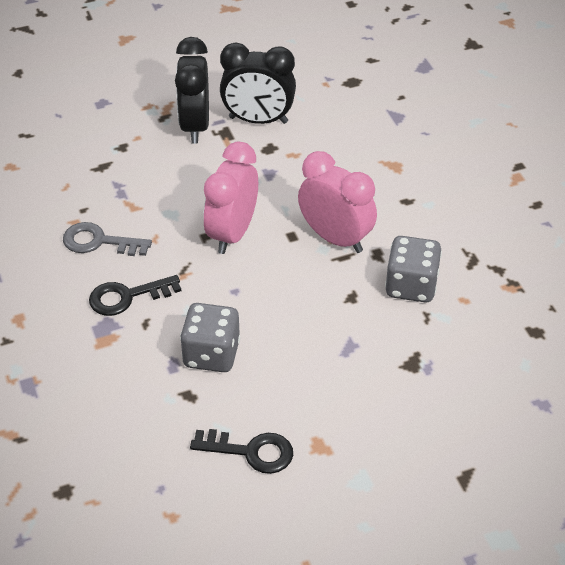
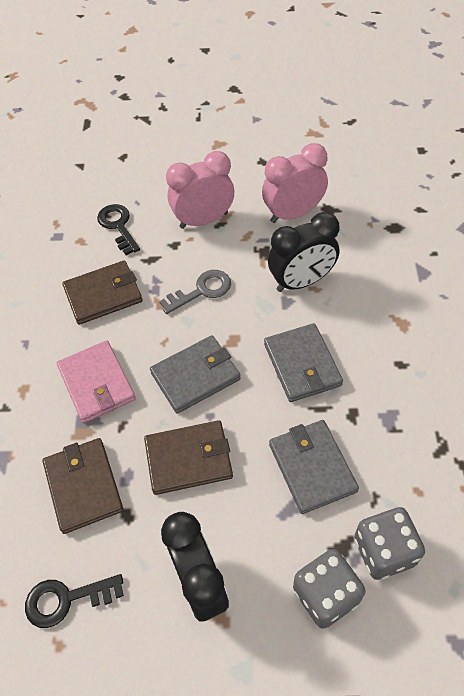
brown wallet: 0 -> 3
grey wallet: 0 -> 3
pink wallet: 0 -> 1

